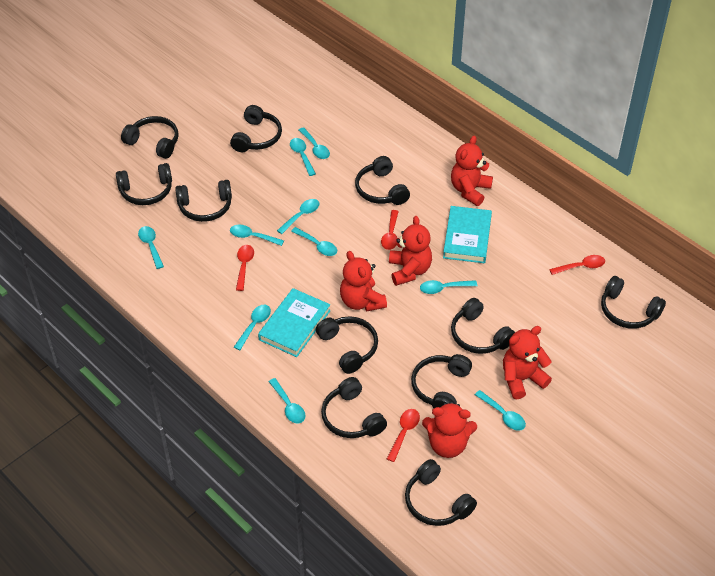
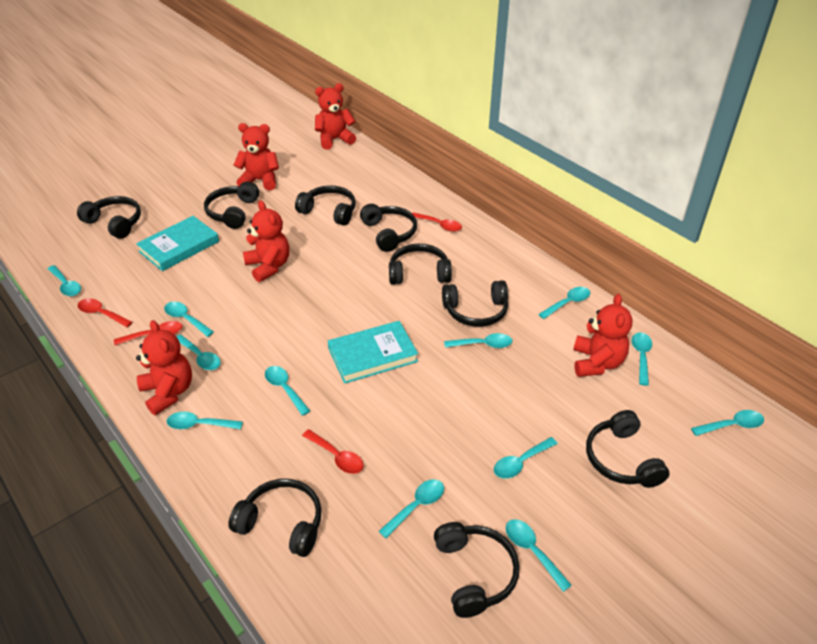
black headphones: 11 -> 9
turquoise spoon: 10 -> 12

